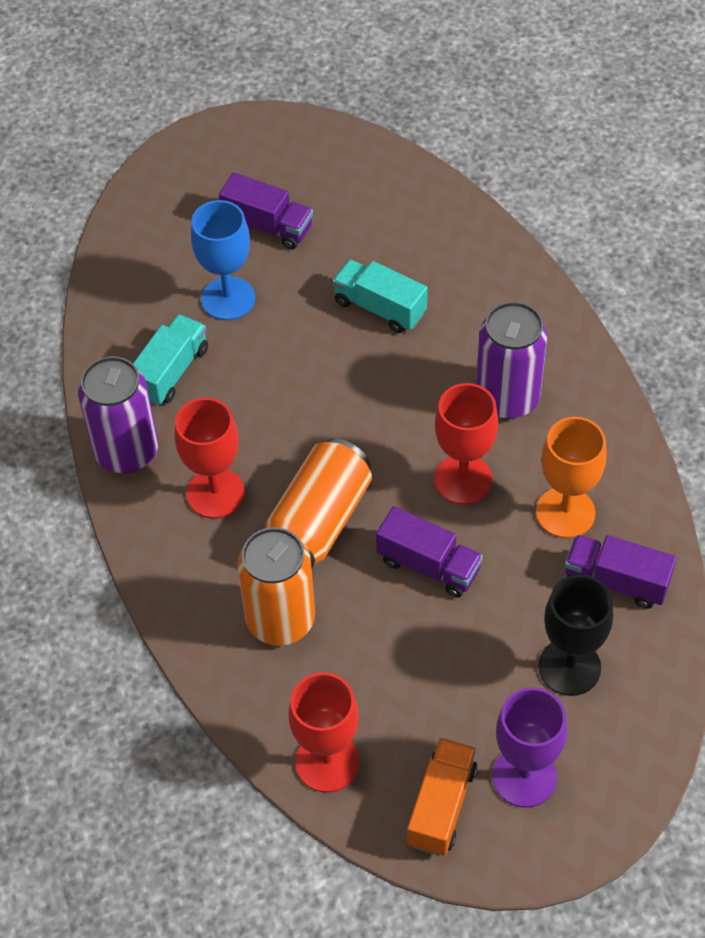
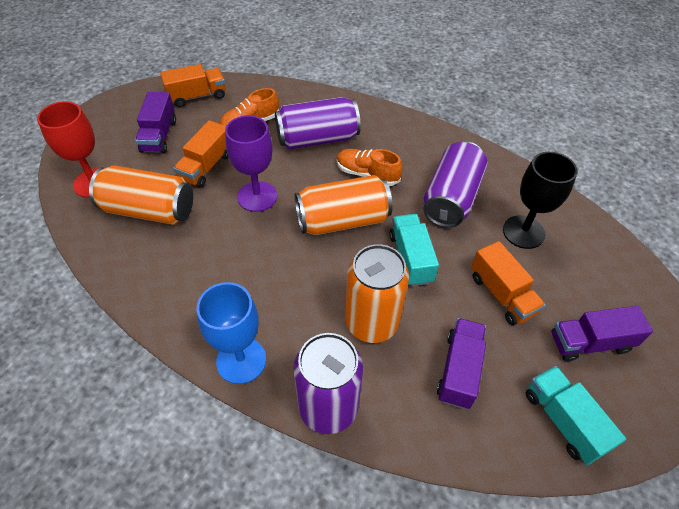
orange can: 2 -> 3
orange goblet: 1 -> 0
orange shoe: 0 -> 2
orange truck: 1 -> 3
purple can: 2 -> 3
red goblet: 3 -> 1

